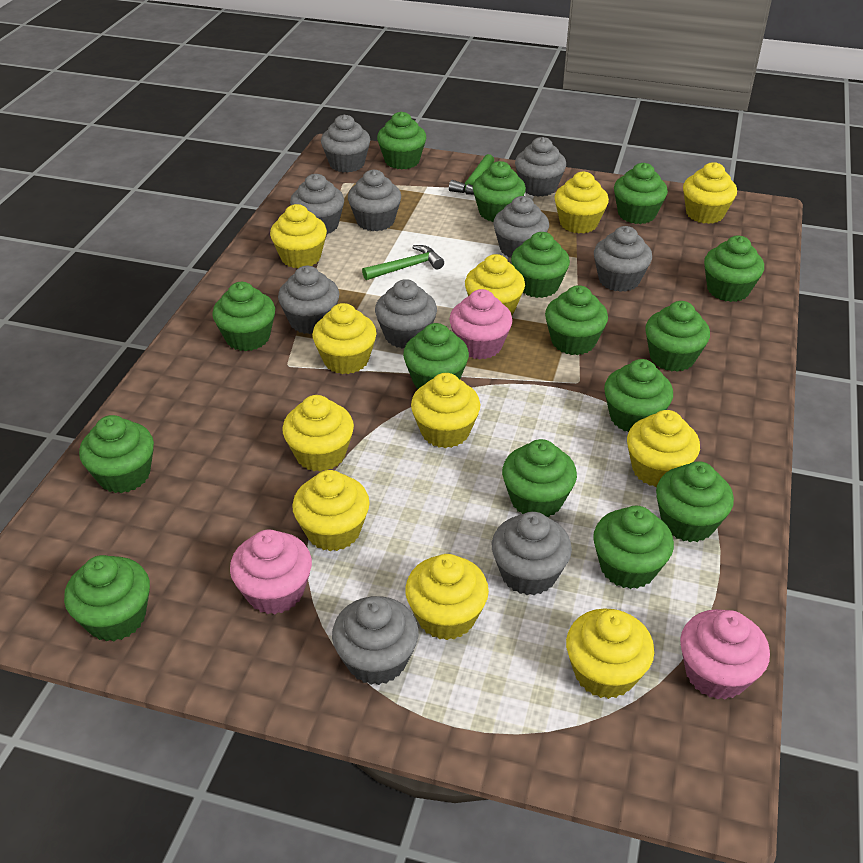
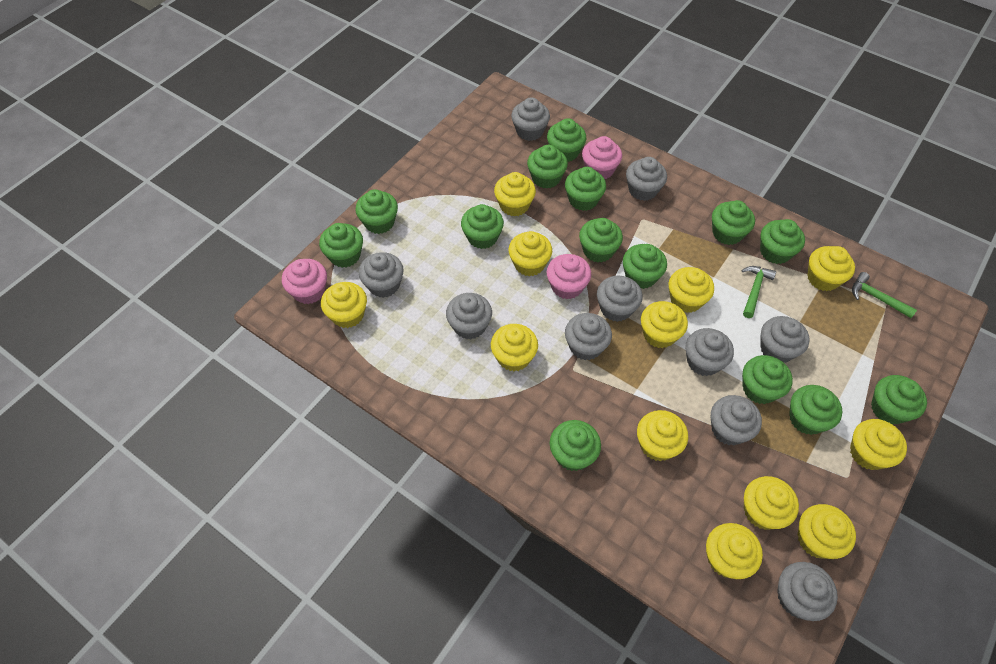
green cupcake: 15 -> 14
yellow cupcake: 11 -> 12

